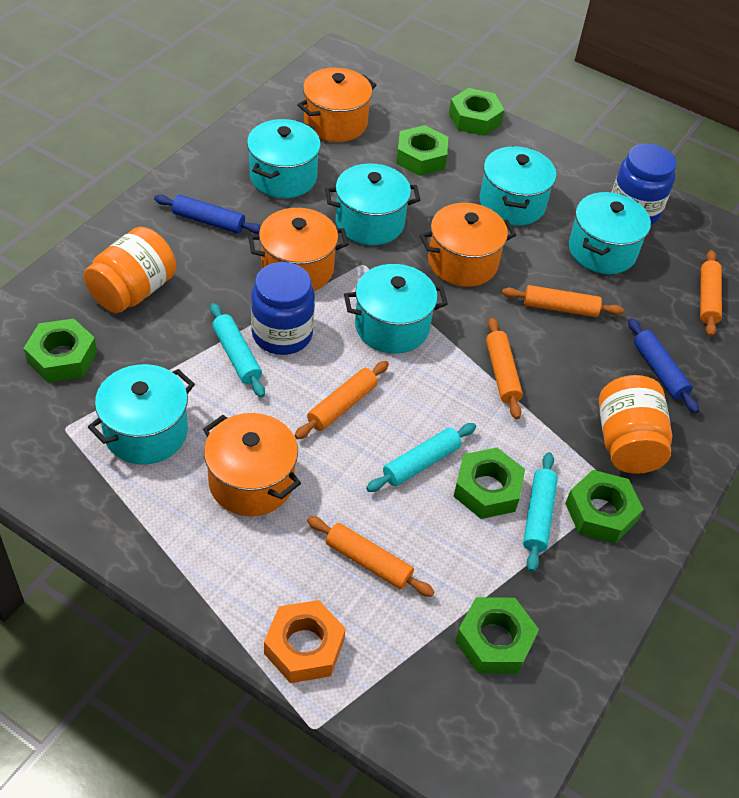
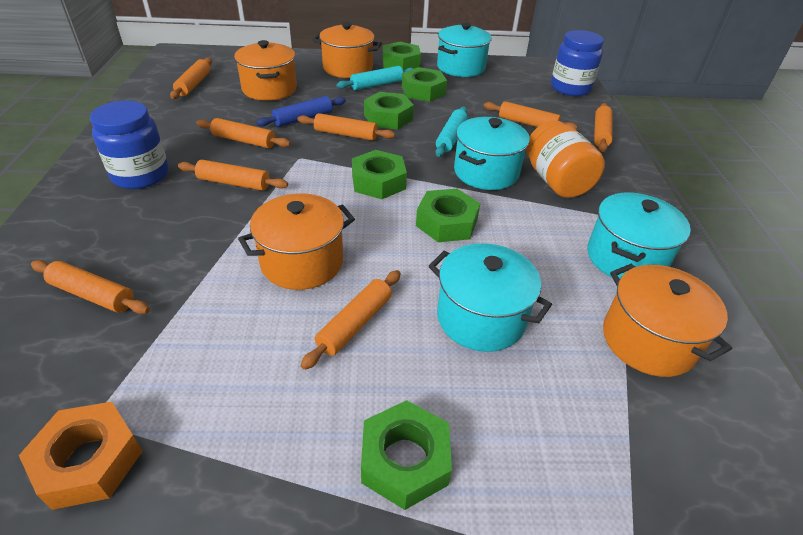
blue rolling pin: 2 -> 1
orange jar: 2 -> 1
orange rolling pin: 5 -> 8
turquoise pot: 6 -> 4
turquoise rolling pin: 3 -> 2

